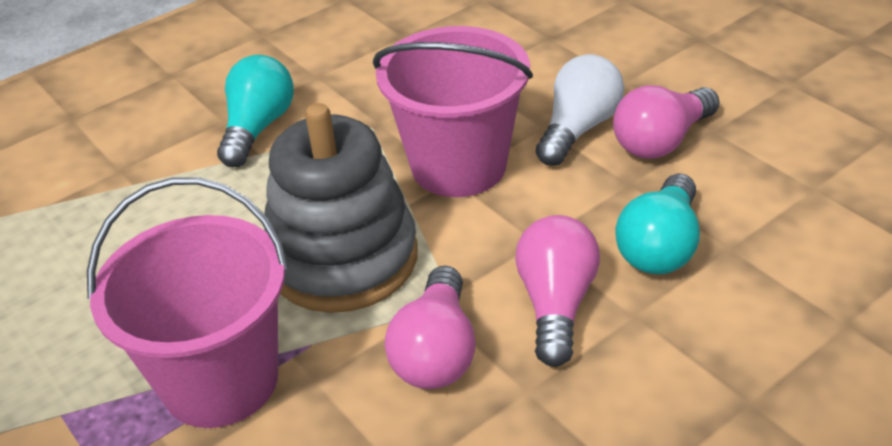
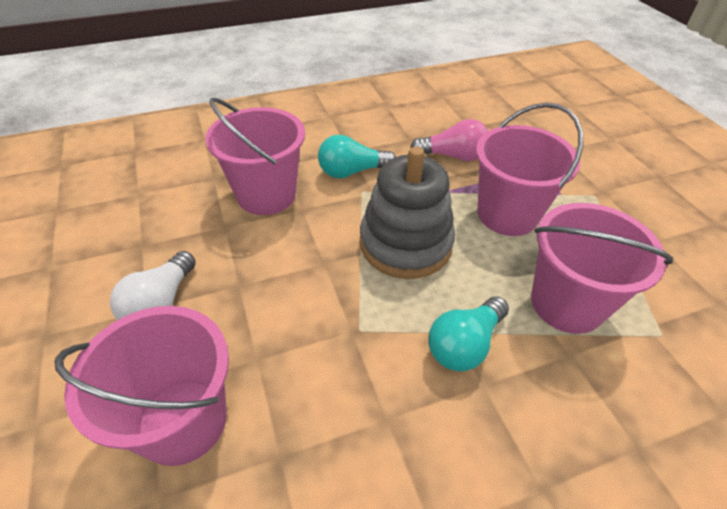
pink bucket: 2 -> 4
pink light bulb: 3 -> 1

